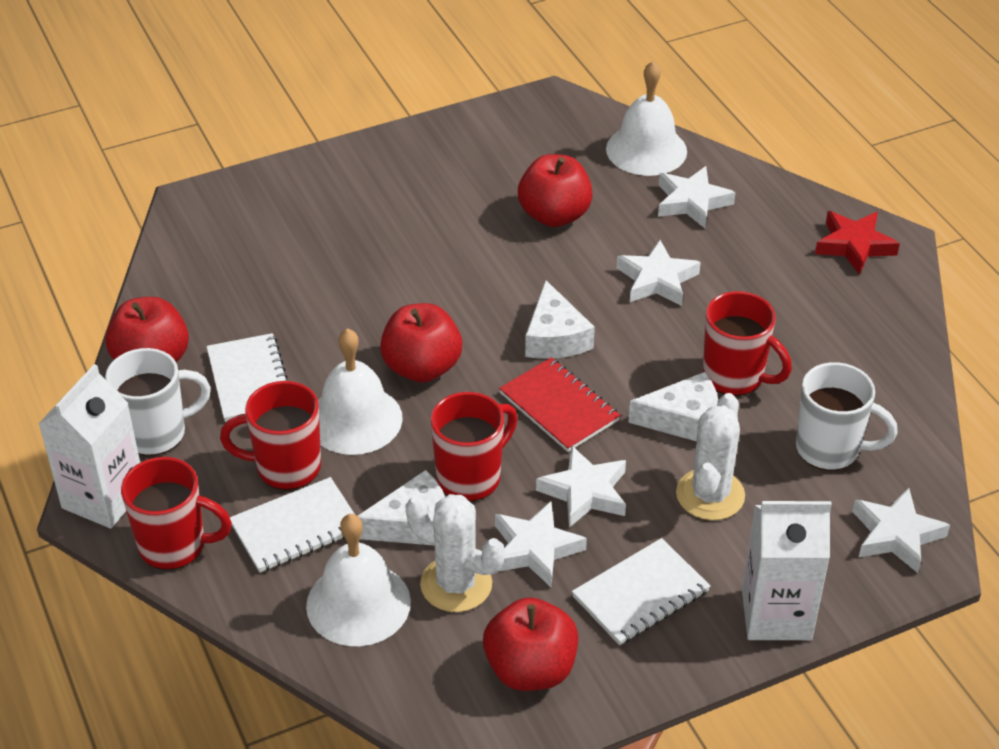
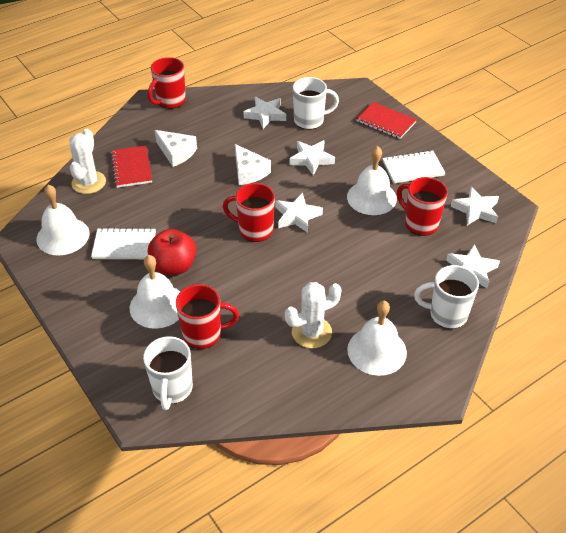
red apple: 4 -> 1
red notebook: 1 -> 2
red star: 1 -> 0
white bell: 3 -> 4
white carton: 2 -> 0
white cheese: 3 -> 2
white mug: 2 -> 3
white notebook: 3 -> 2

